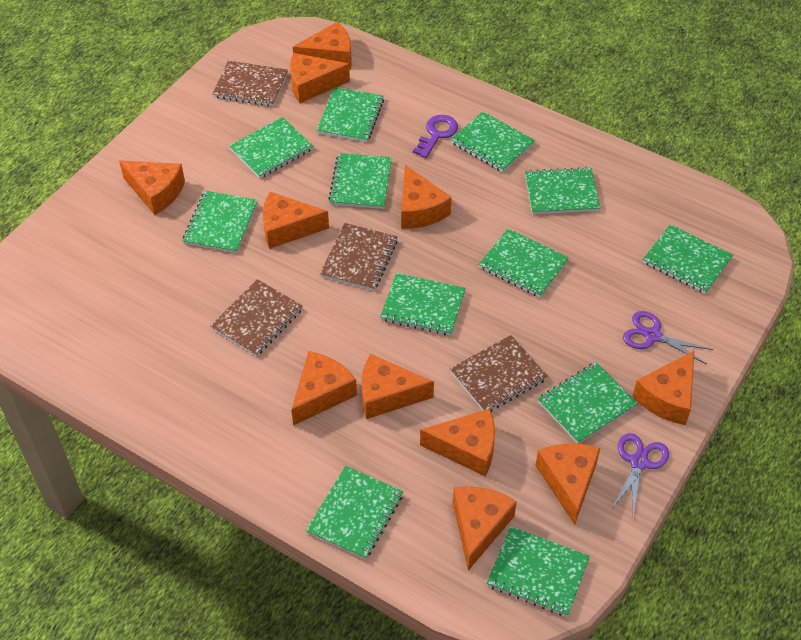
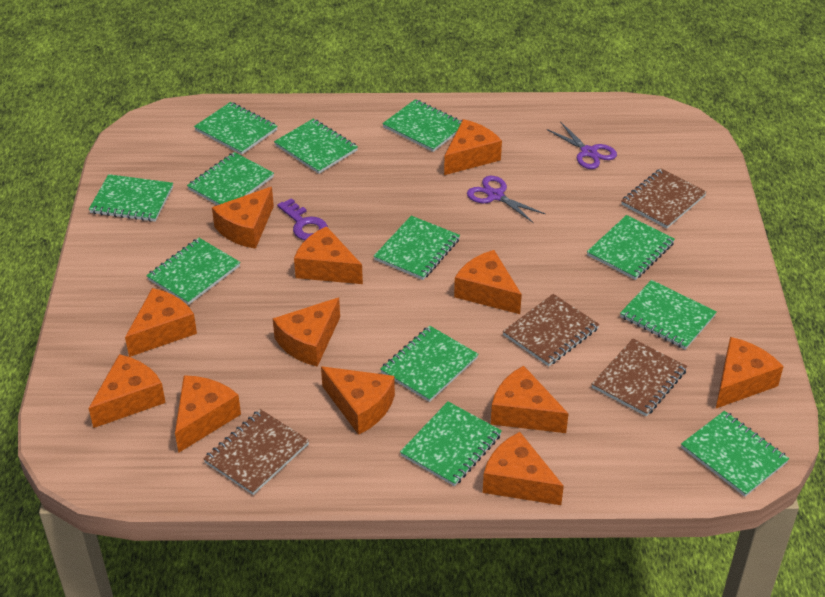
orange cheese: 11 -> 12

